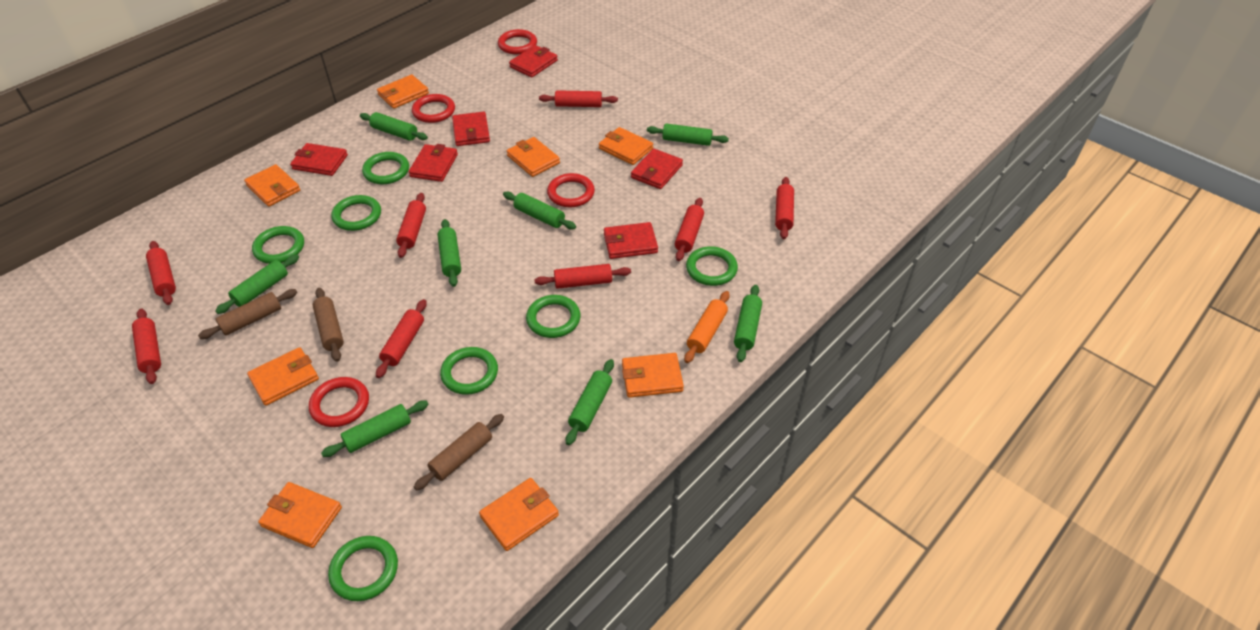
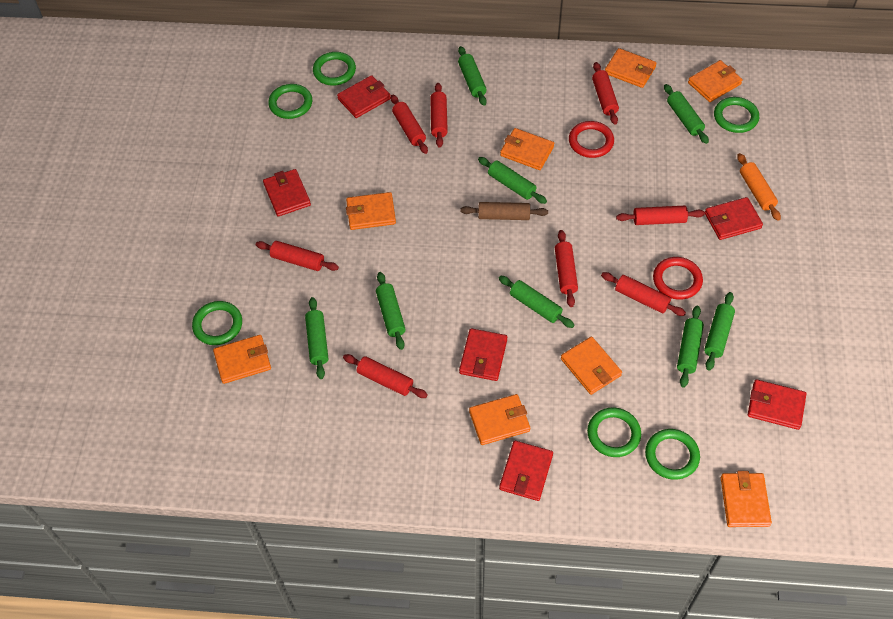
brown rolling pin: 3 -> 1
green ring: 7 -> 6
red ring: 4 -> 2

